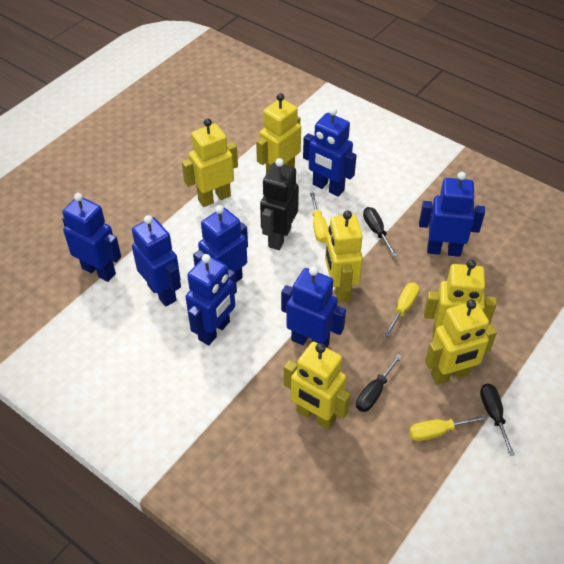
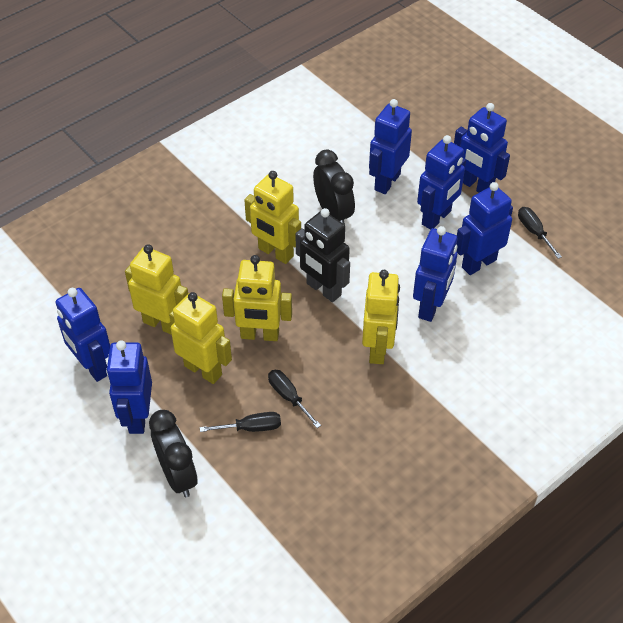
black clock: 0 -> 2
yellow robot: 6 -> 5
yellow screwdriver: 3 -> 0

